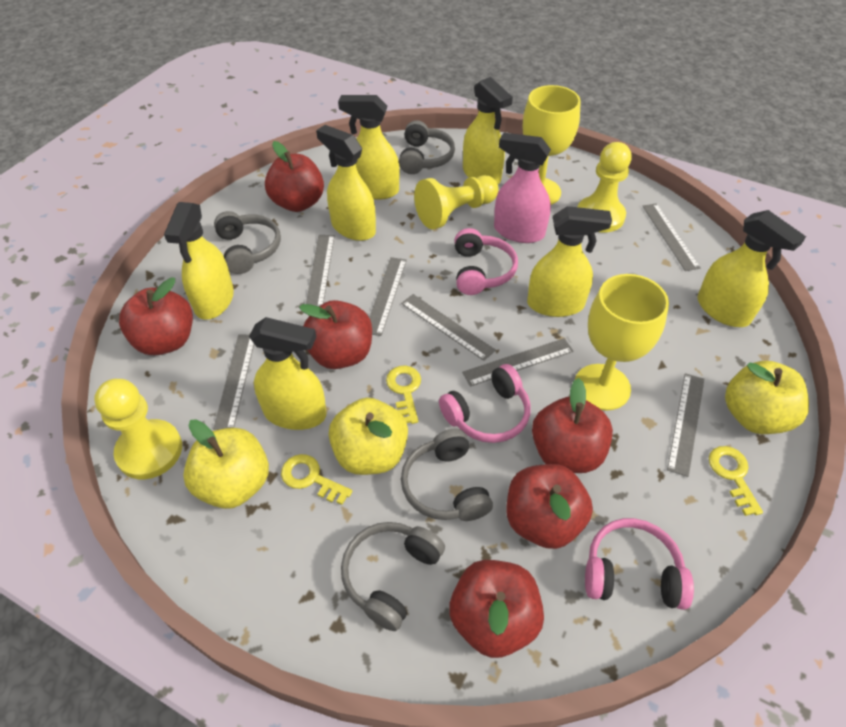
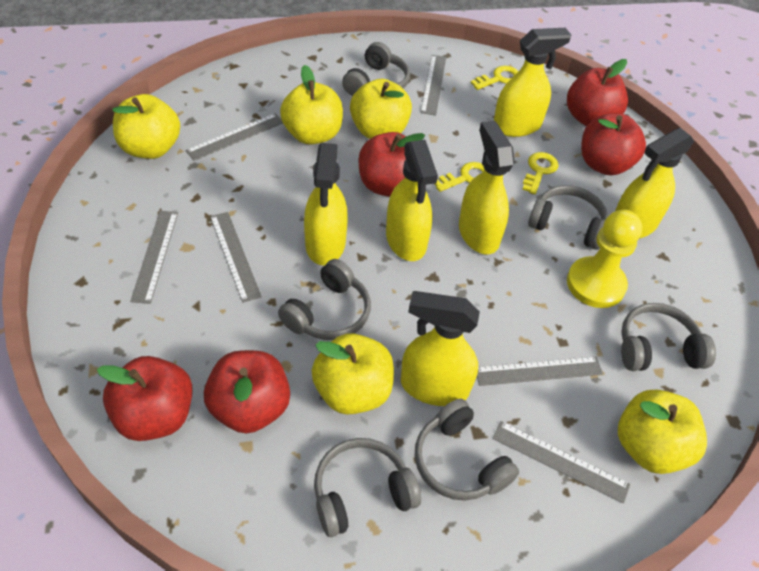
grey headphones: 4 -> 6
grey ruler: 7 -> 6
pink headphones: 3 -> 0
pink spray bottle: 1 -> 0
red apple: 6 -> 5
yellow apple: 3 -> 5
yellow goblet: 2 -> 0
yellow pawn: 3 -> 1
yellow spray bottle: 7 -> 6

